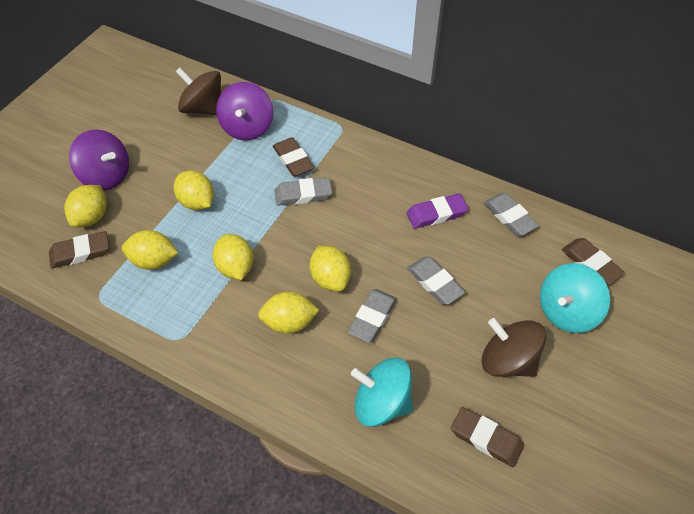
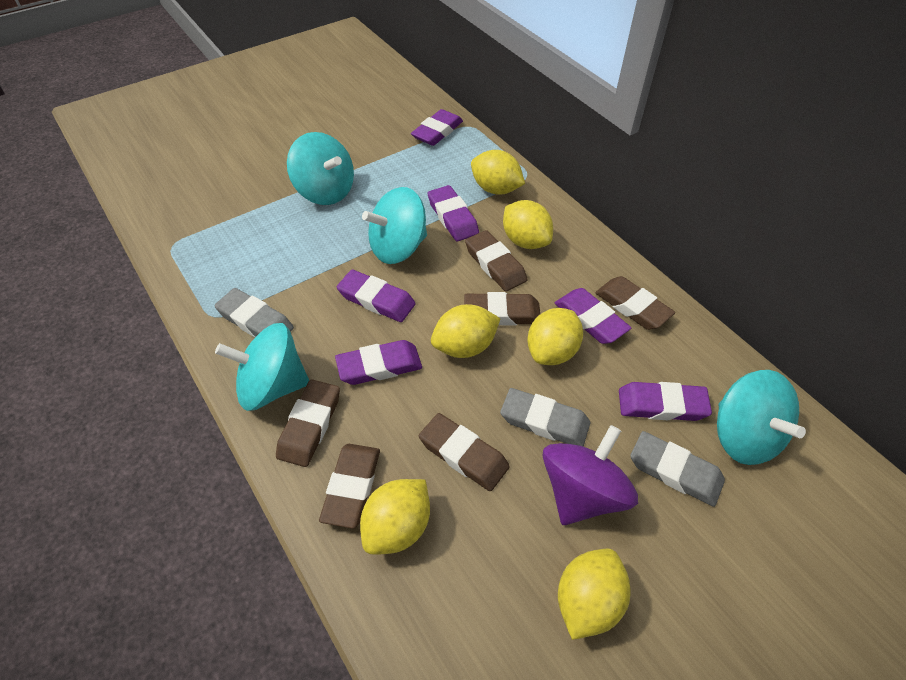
brown eraser: 4 -> 6
brown spinning top: 2 -> 0
grey eraser: 4 -> 3
purple eraser: 1 -> 6
purple spinning top: 2 -> 1
turquoise spinning top: 2 -> 4

